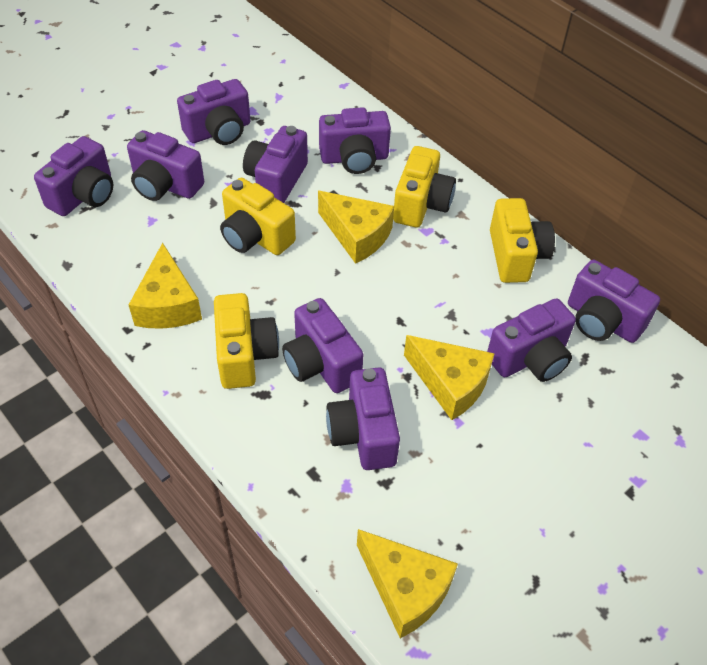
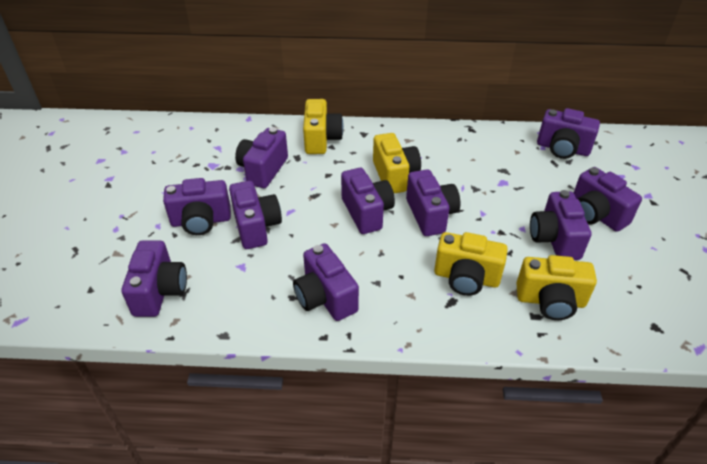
purple camera: 9 -> 10
yellow cheese: 4 -> 0

